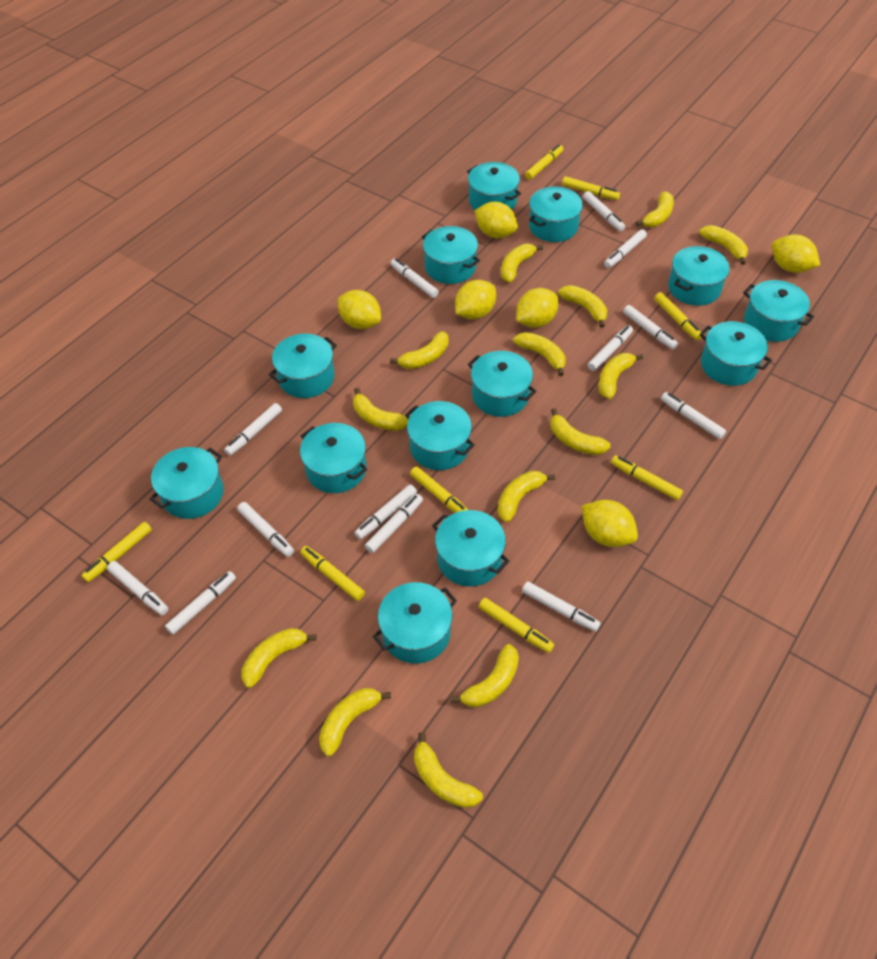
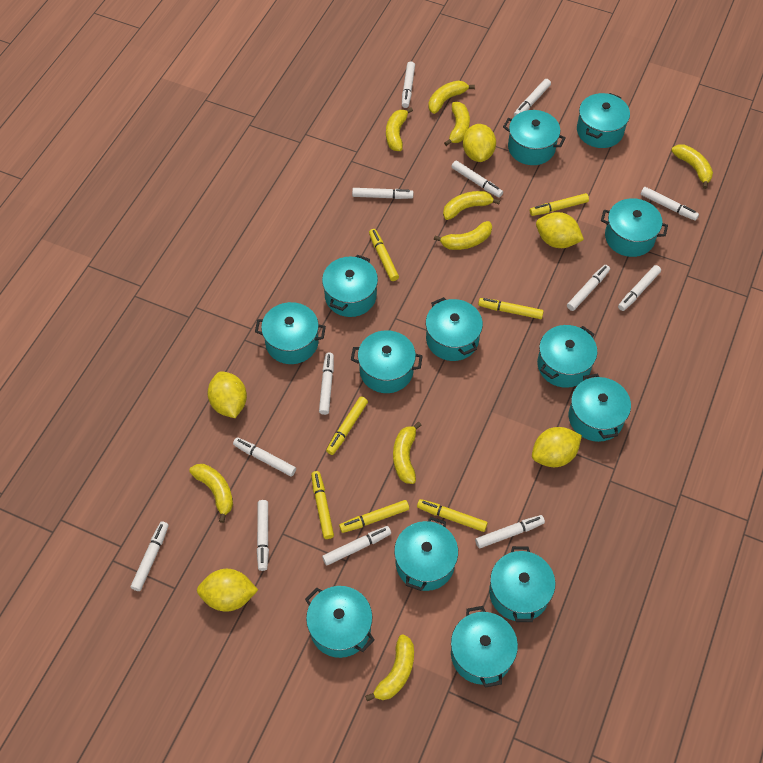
yellow banana: 14 -> 9
yellow lemon: 6 -> 5
yellow marker: 8 -> 7

